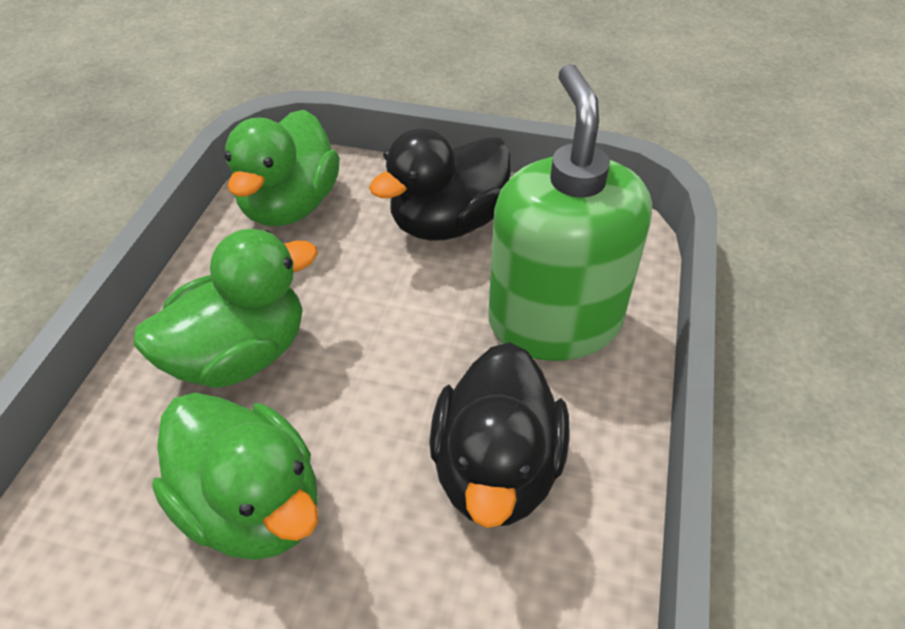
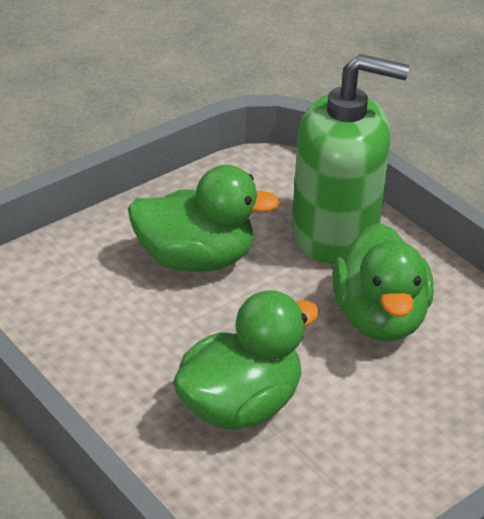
black duck: 2 -> 0

